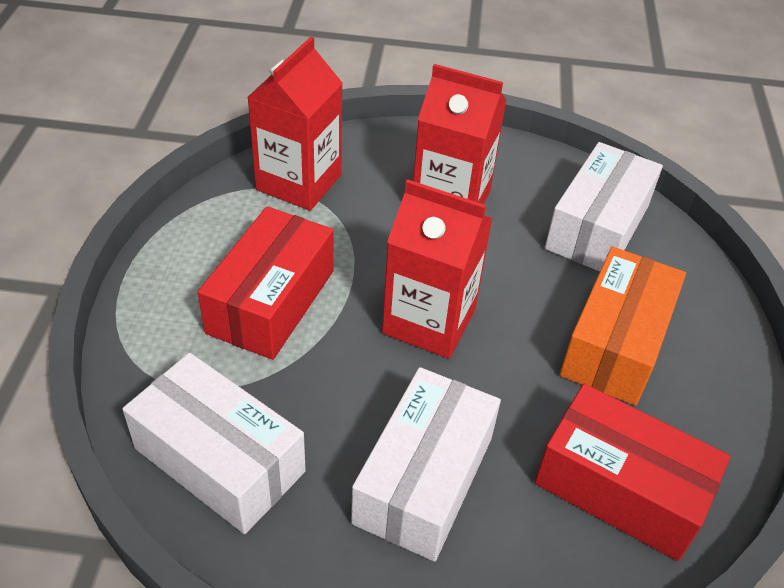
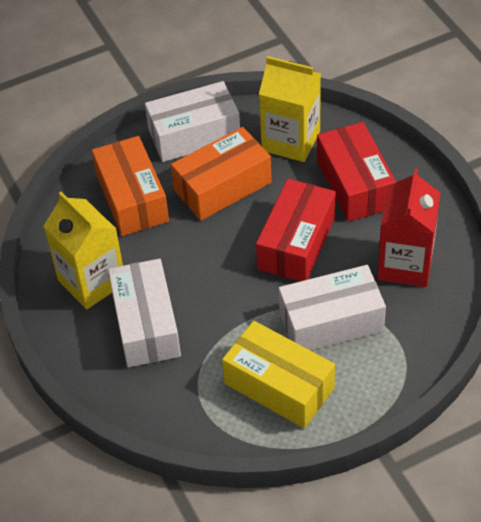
orange box: 1 -> 2
red carton: 3 -> 1
yellow box: 0 -> 1
yellow carton: 0 -> 2

